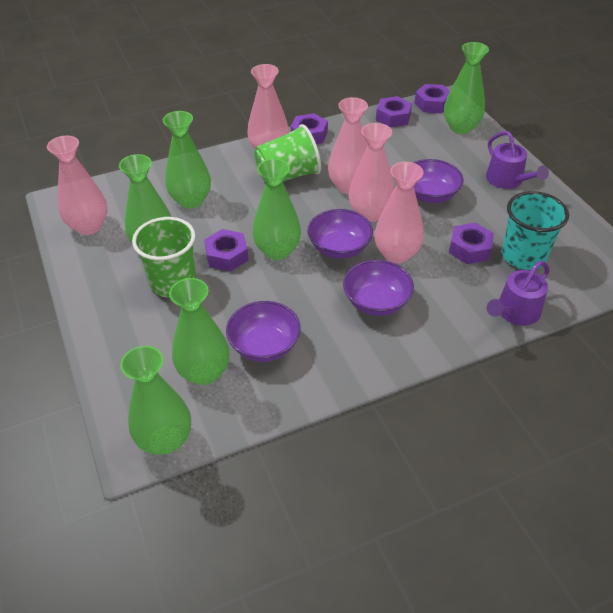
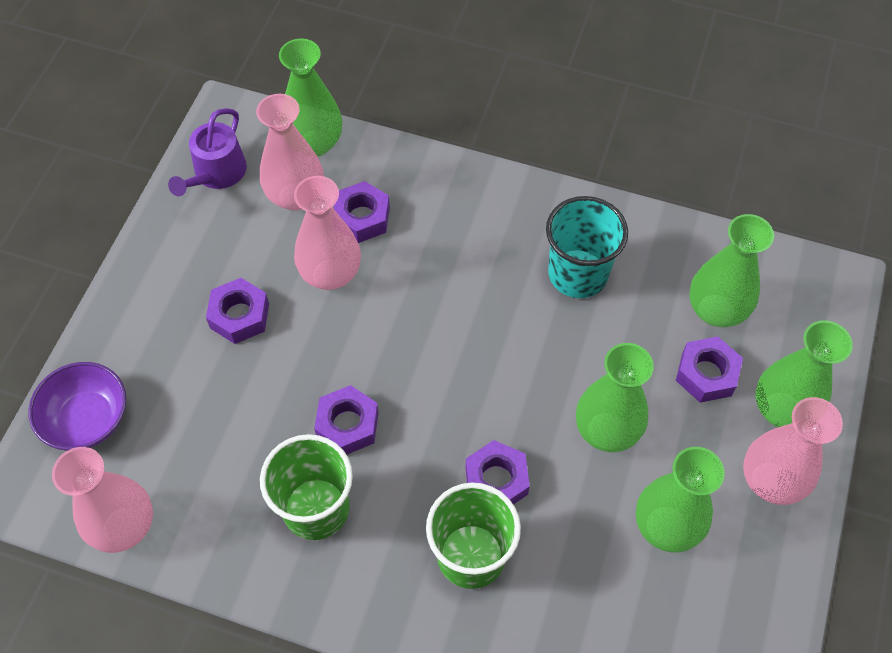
green vase: 6 -> 5
pink vase: 5 -> 4
purple bowl: 4 -> 1
purple watering can: 2 -> 1

